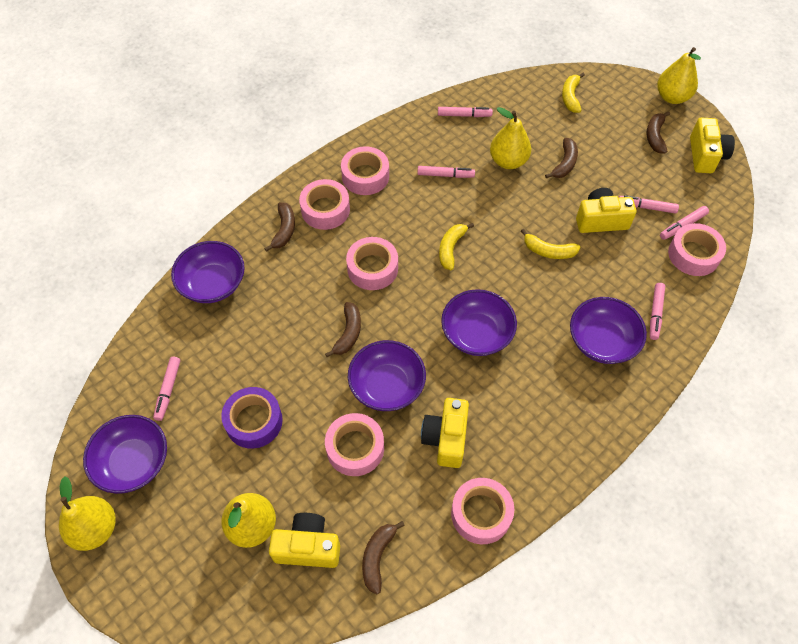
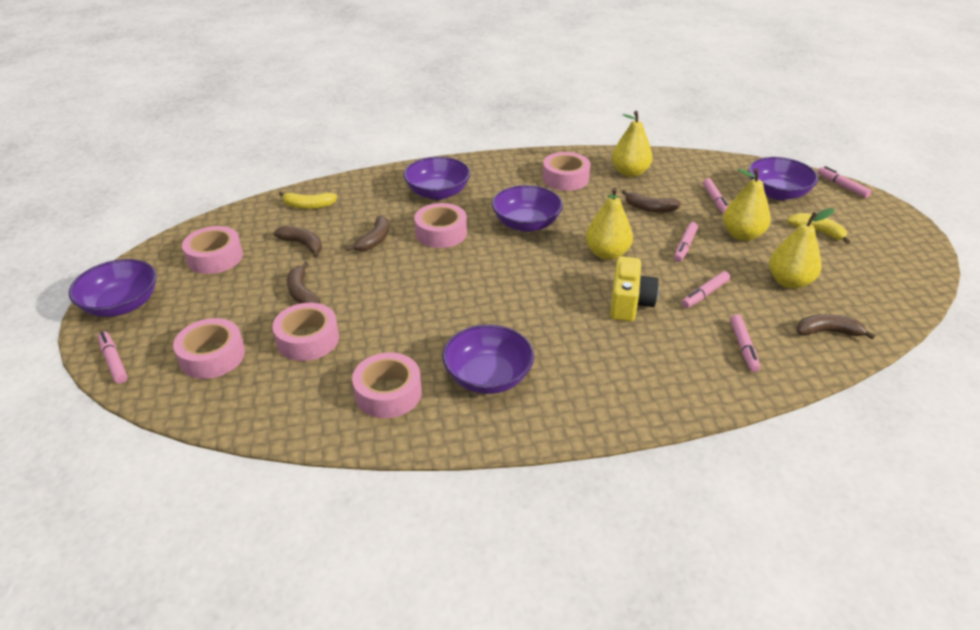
purple tape: 1 -> 0
yellow banana: 3 -> 2
yellow camera: 4 -> 1

